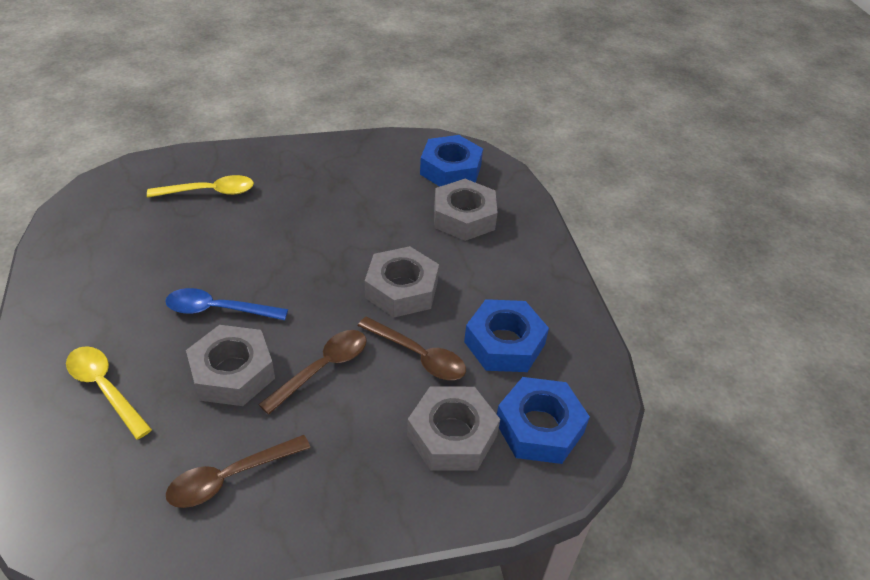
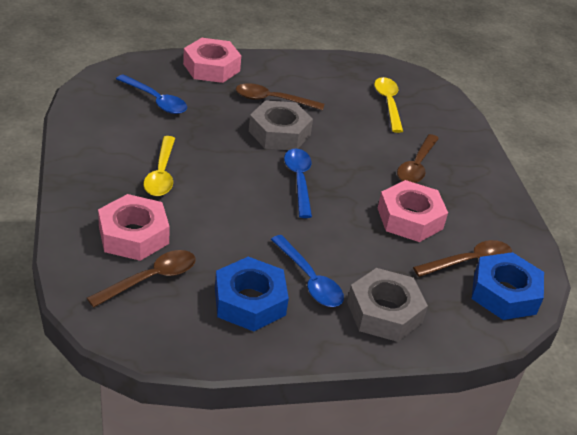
blue nut: 3 -> 2
blue spoon: 1 -> 3
brown spoon: 3 -> 4
grey nut: 4 -> 2
pink nut: 0 -> 3

